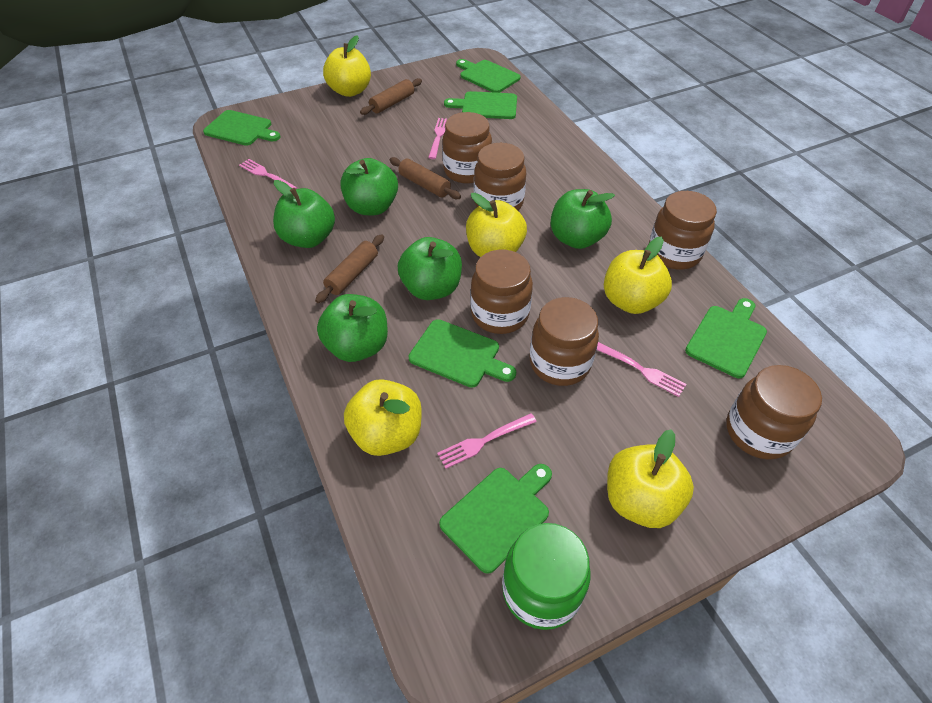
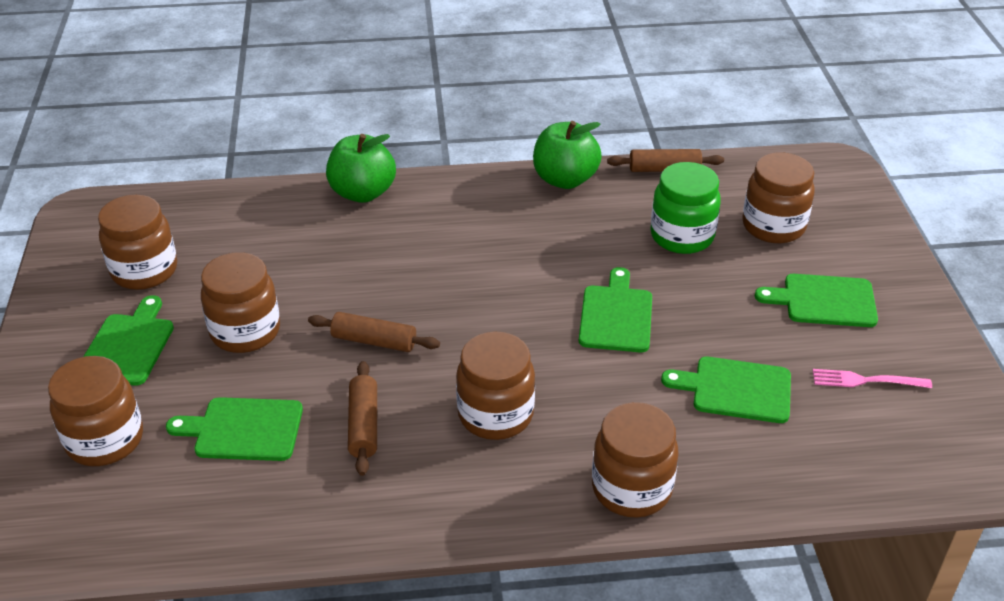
green apple: 5 -> 2
green cutting board: 6 -> 5
pink fork: 4 -> 1
yellow apple: 5 -> 0

